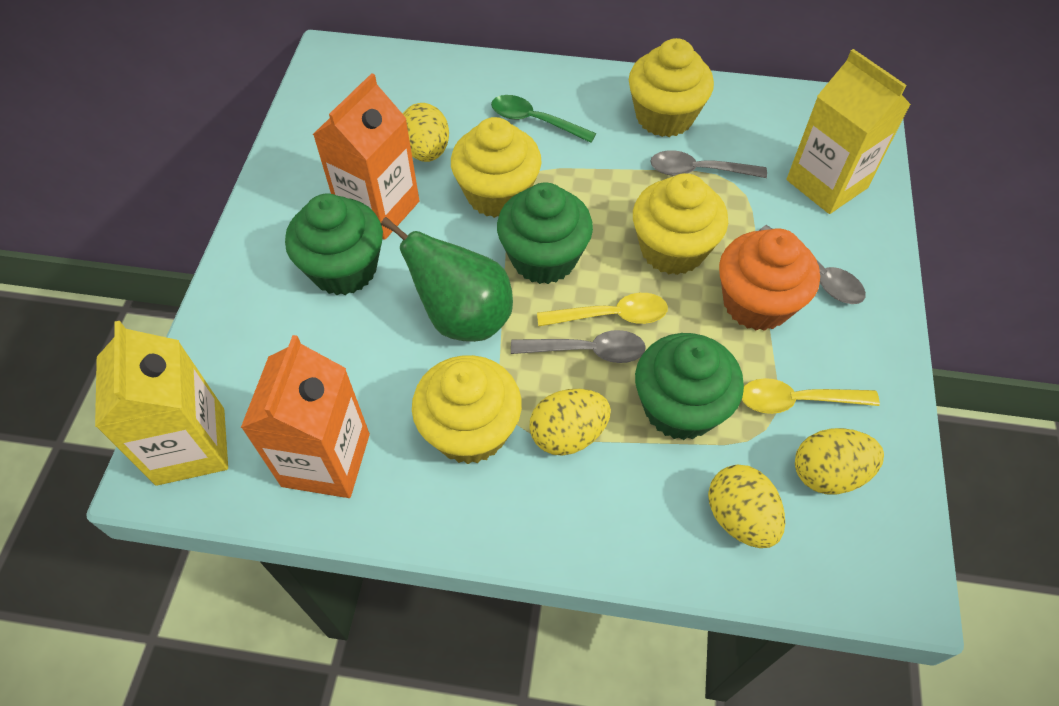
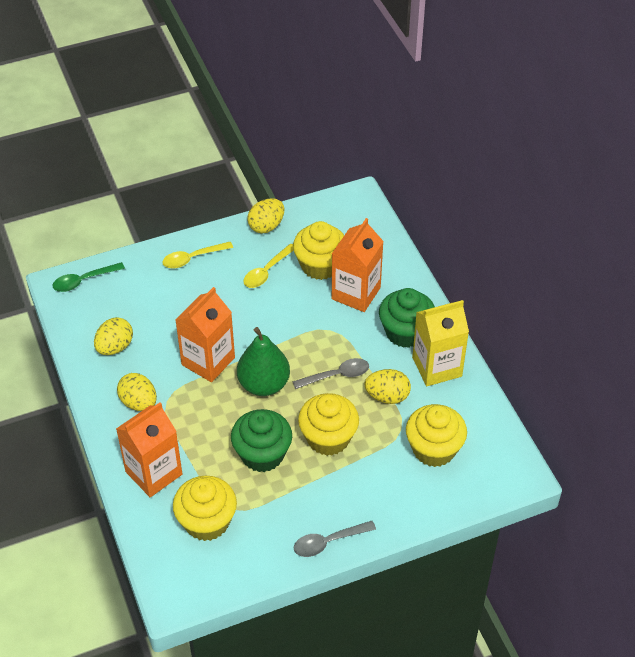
green cupcake: 3 -> 2
grey spoon: 3 -> 2
orange carton: 2 -> 3
orange cupcake: 1 -> 0
yellow carton: 2 -> 1

